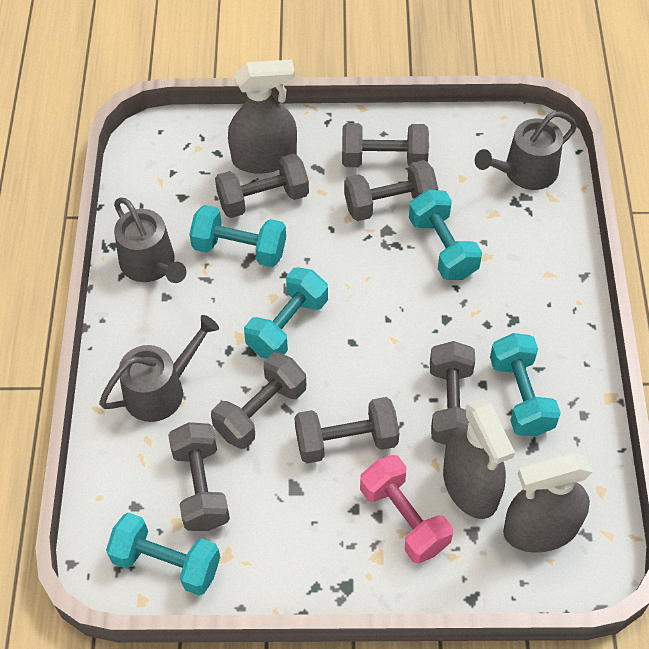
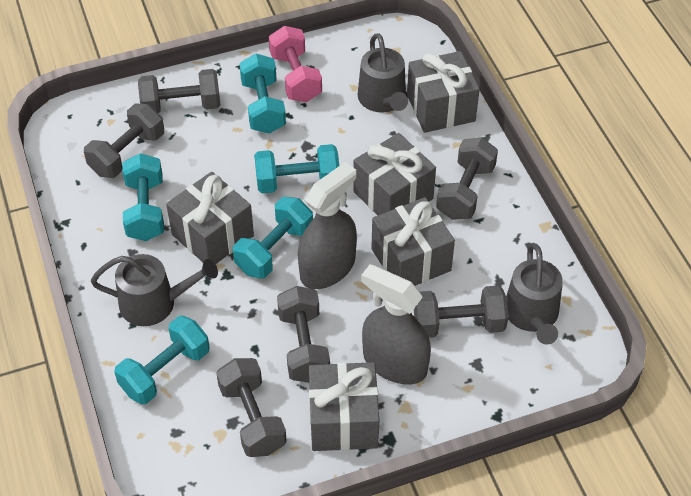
grey dumbbell: 7 -> 6
grey gift: 0 -> 5
grey spray bottle: 3 -> 2

